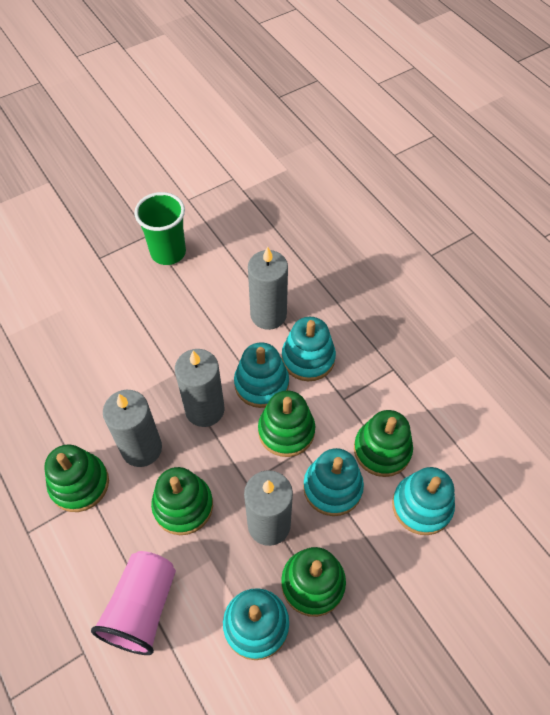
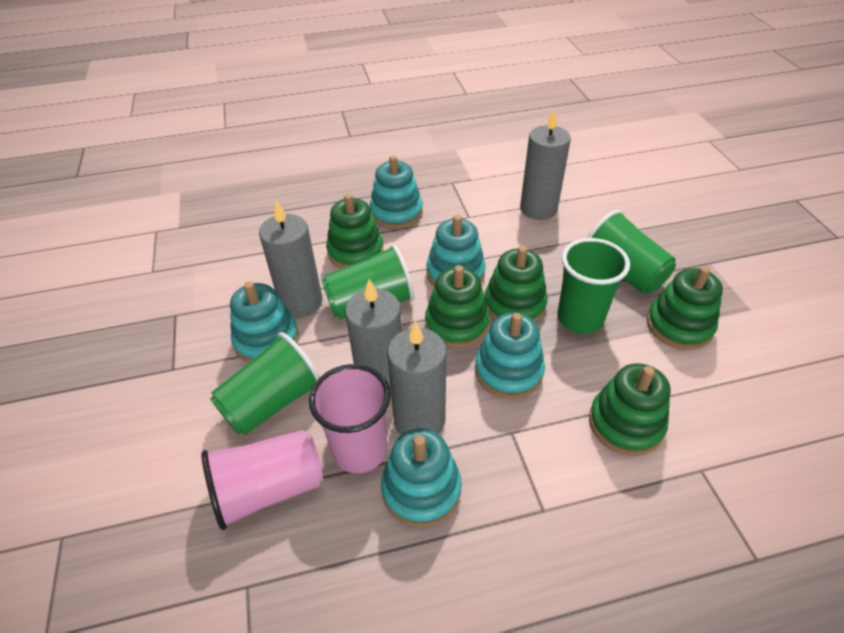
green cup: 1 -> 4
pink cup: 1 -> 2

